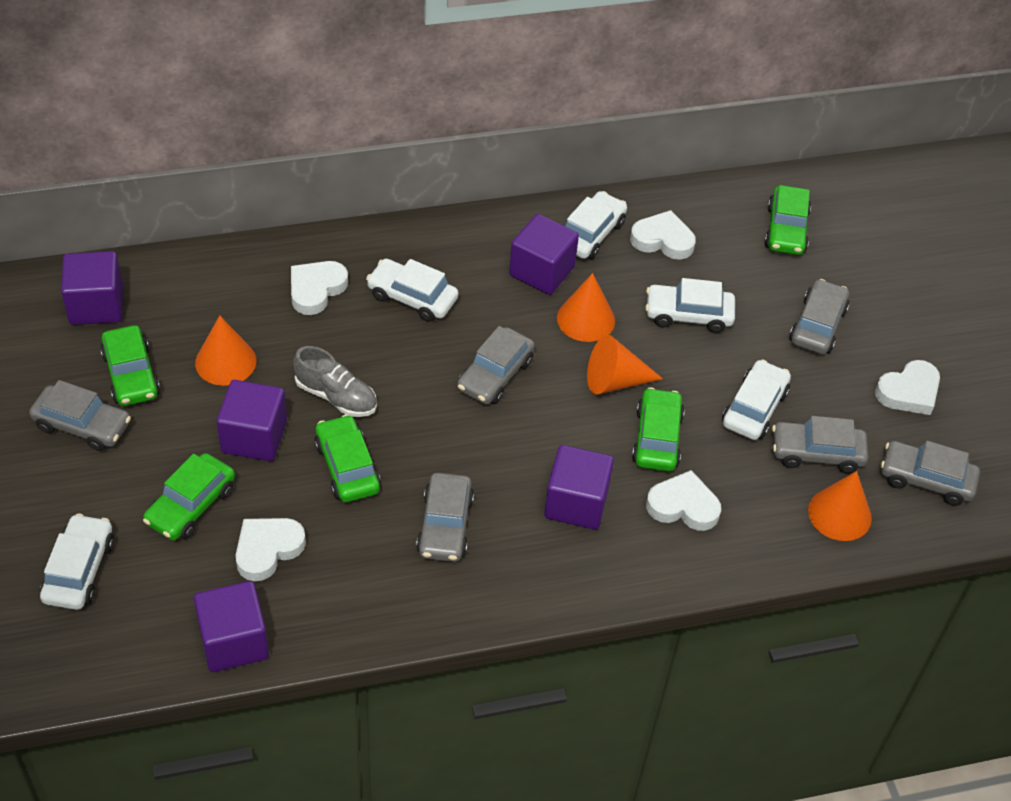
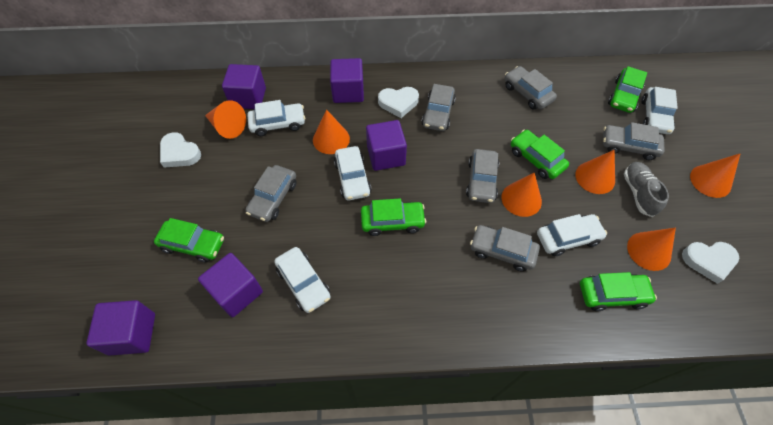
orange cone: 4 -> 6
white heart: 5 -> 3

